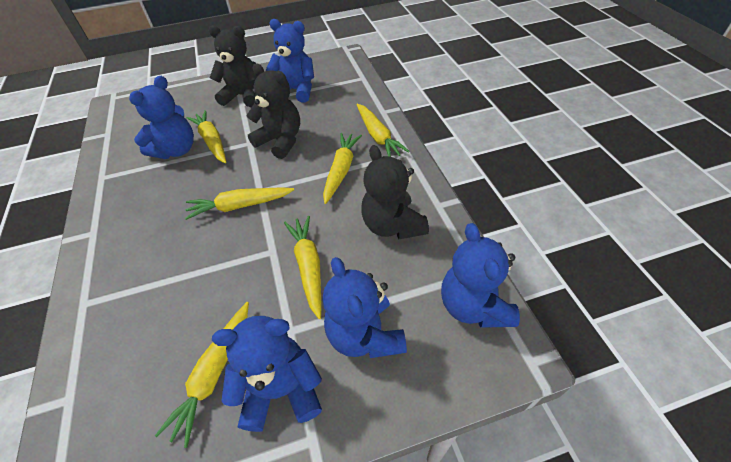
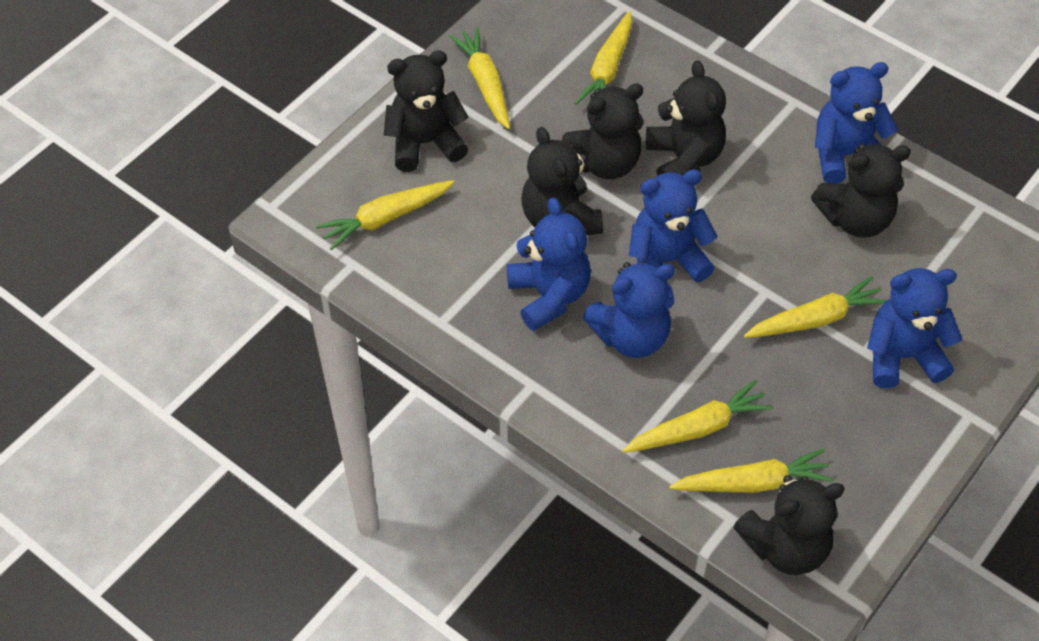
black teddy bear: 3 -> 6

